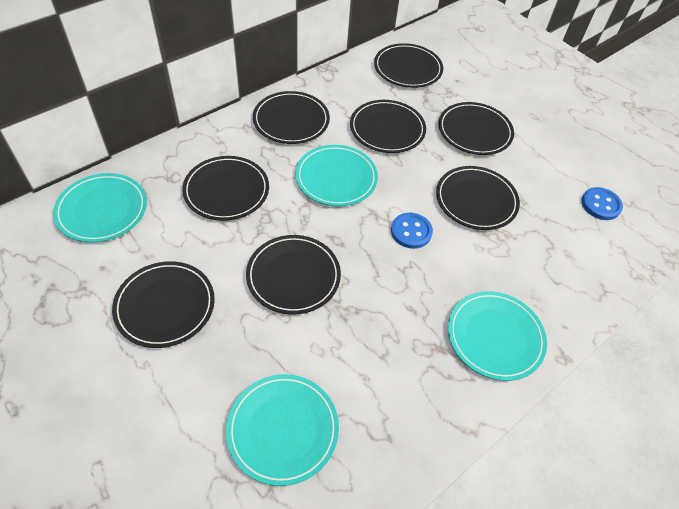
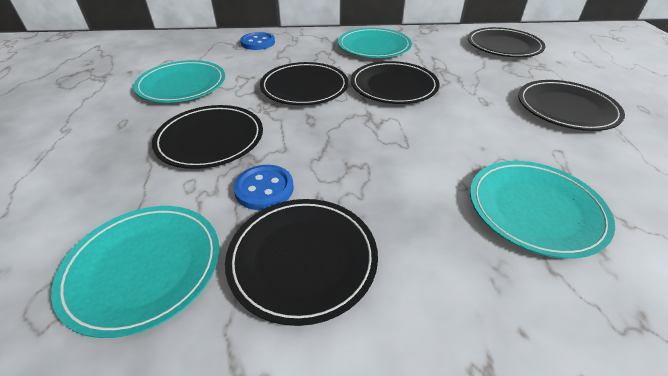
black plate: 8 -> 6

